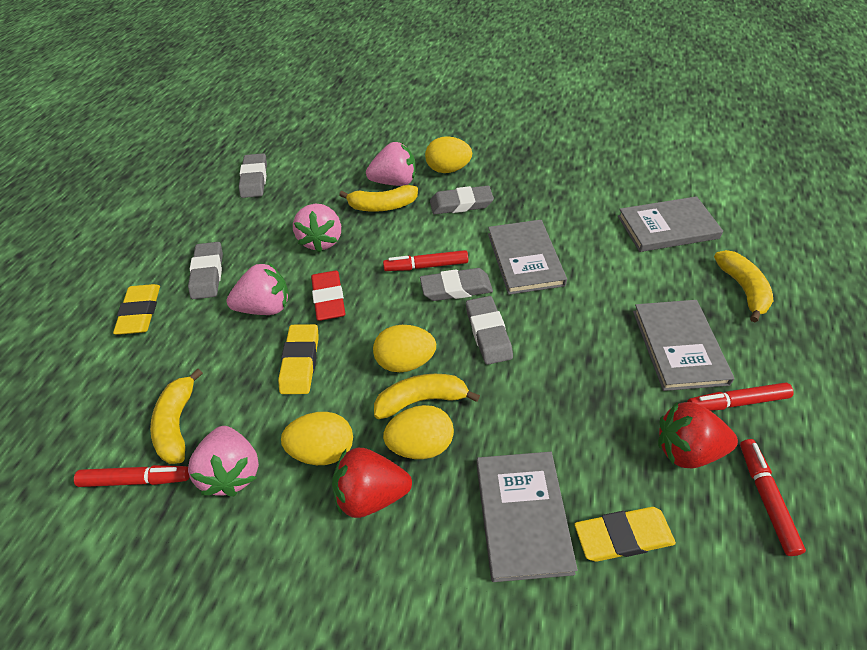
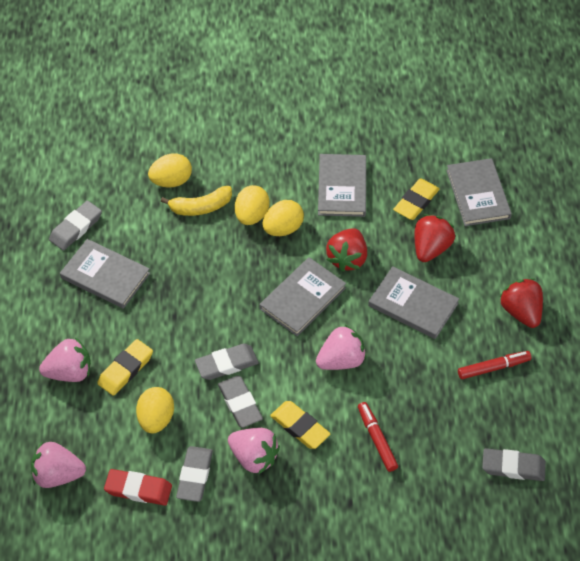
grey book: 4 -> 5
red marker: 4 -> 2
red strawberry: 2 -> 3
yellow banana: 4 -> 1

